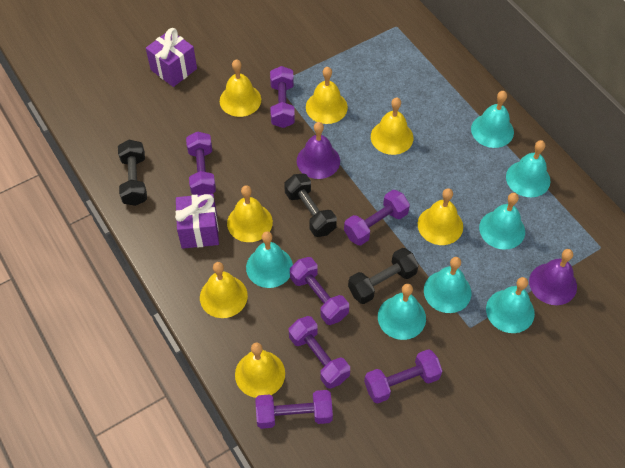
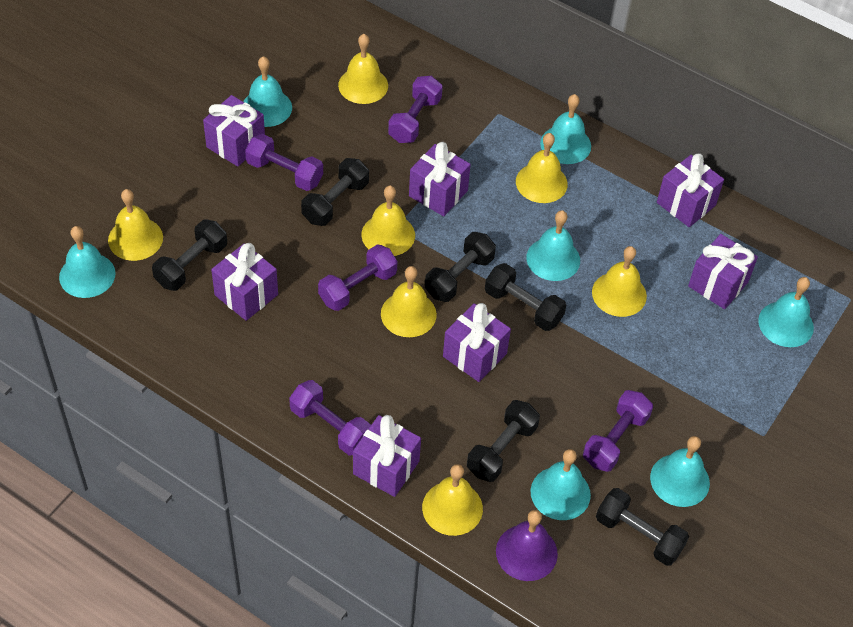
black dumbbell: 3 -> 6
purple bell: 2 -> 1
purple dumbbell: 7 -> 5
purple gift: 2 -> 7

